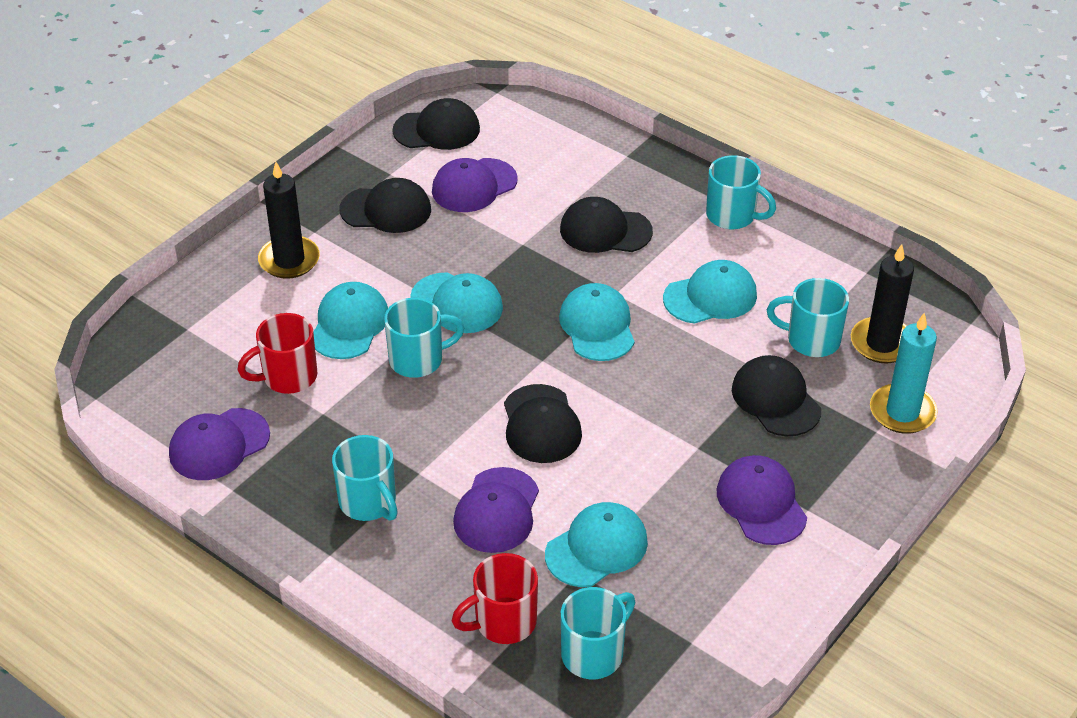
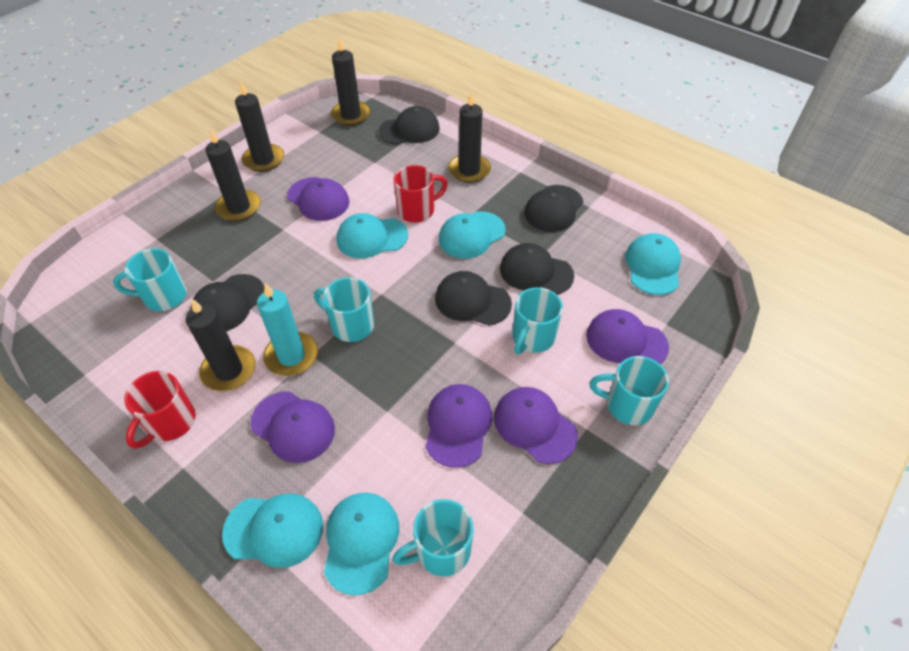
black candle: 2 -> 5
purple cap: 4 -> 5

